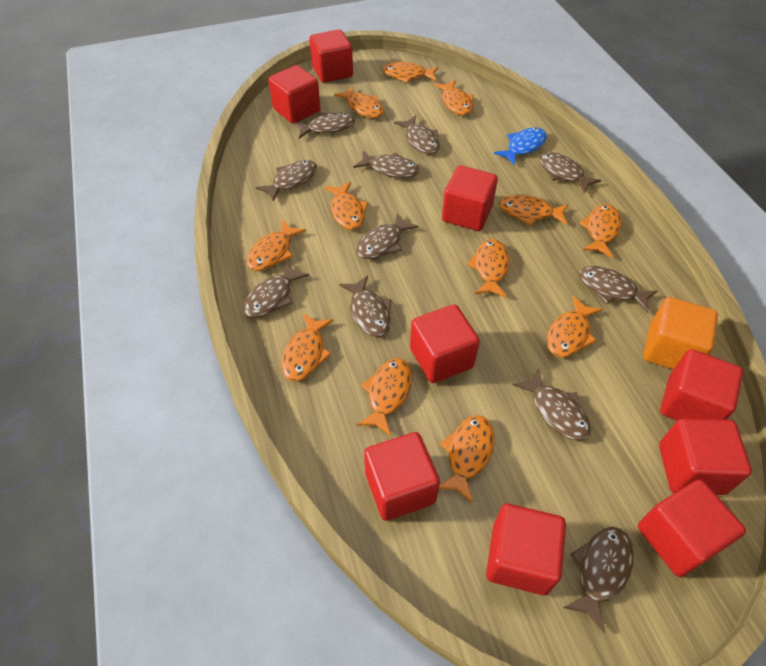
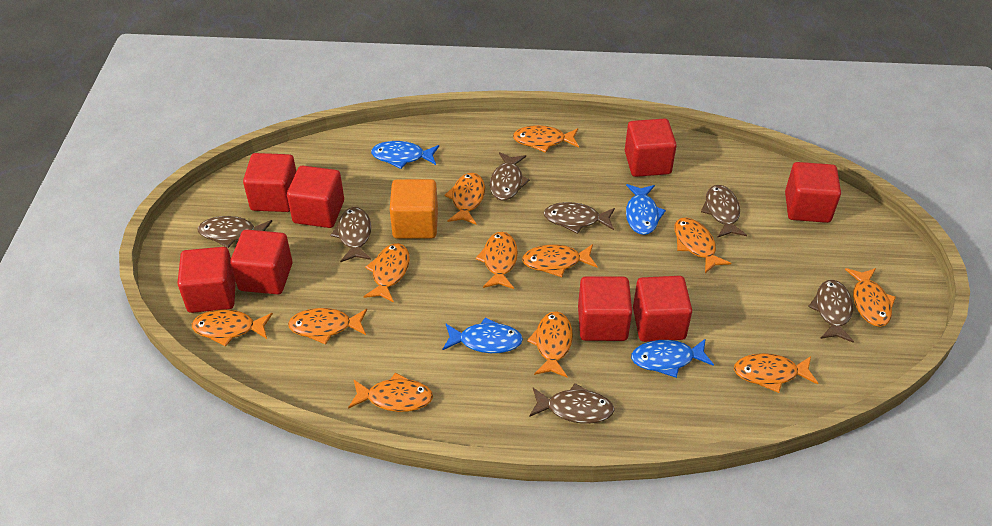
blue fish: 1 -> 4
brown fish: 11 -> 7
red cube: 9 -> 8

